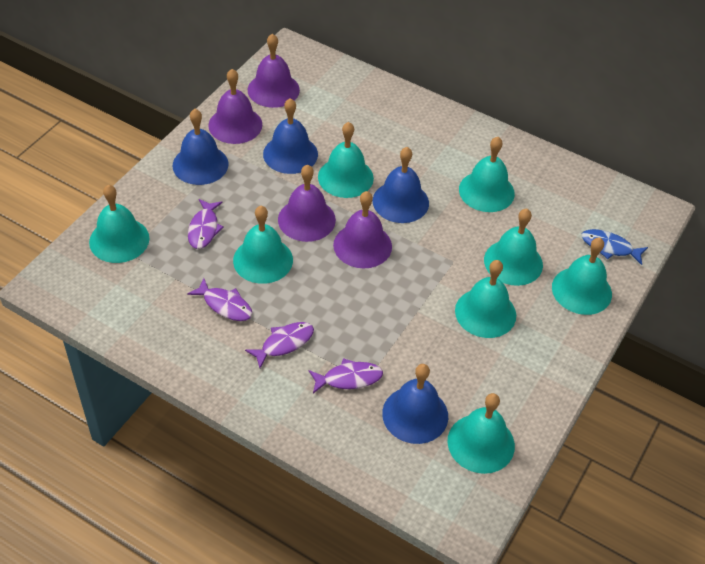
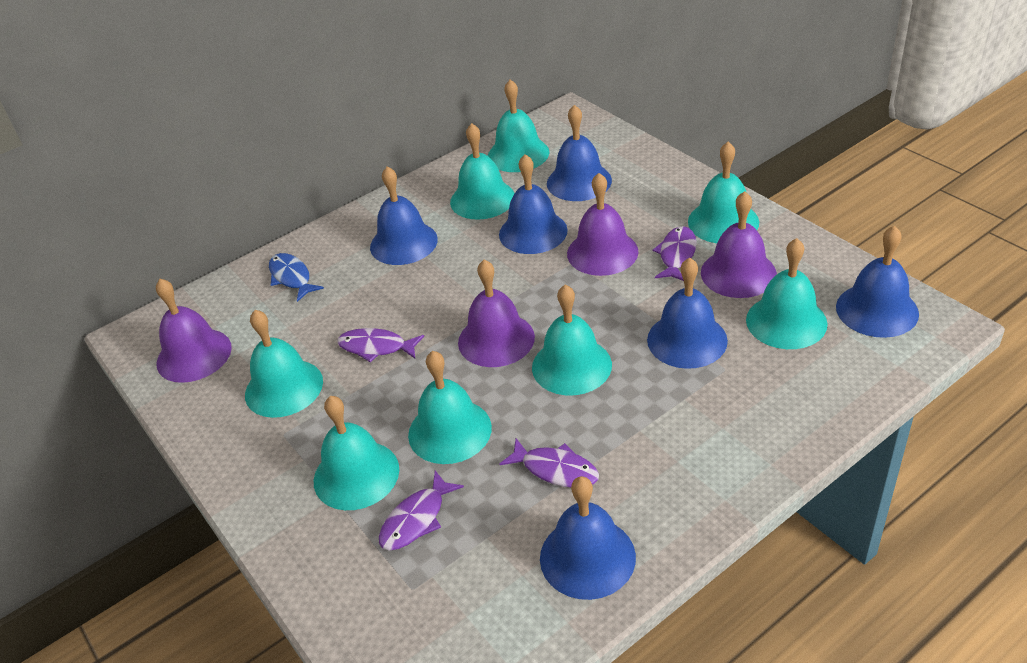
blue bell: 4 -> 6

